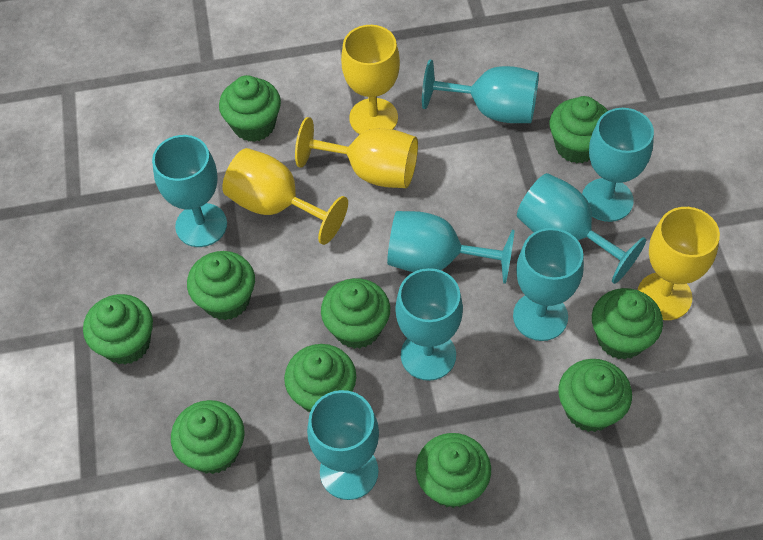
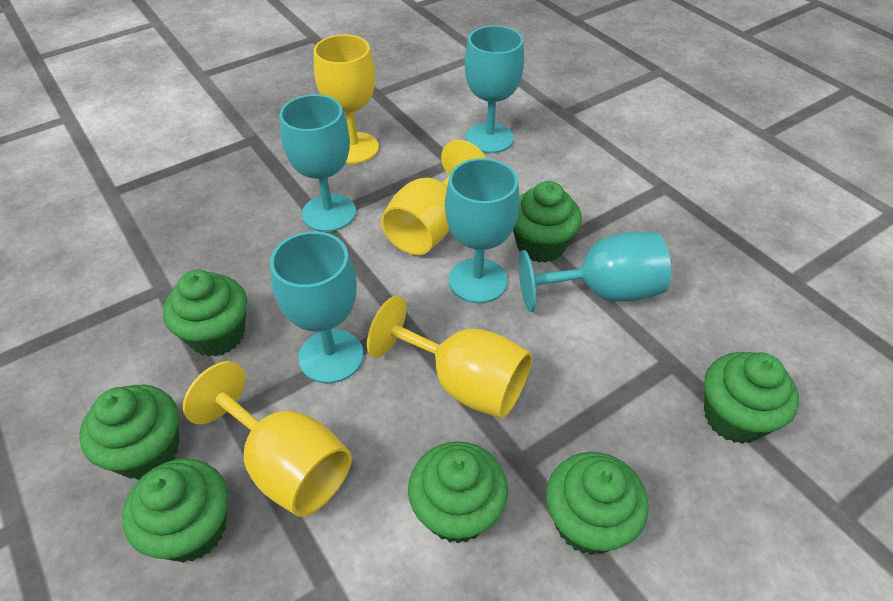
green cupcake: 10 -> 7
turquoise goblet: 8 -> 5

